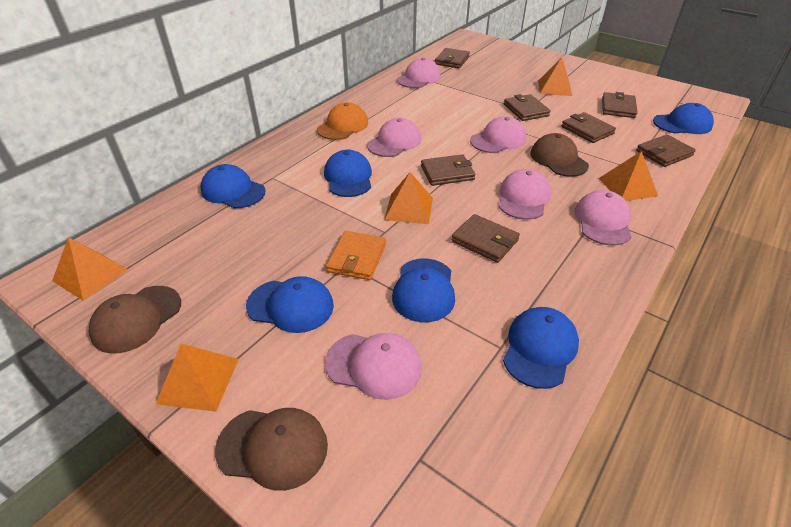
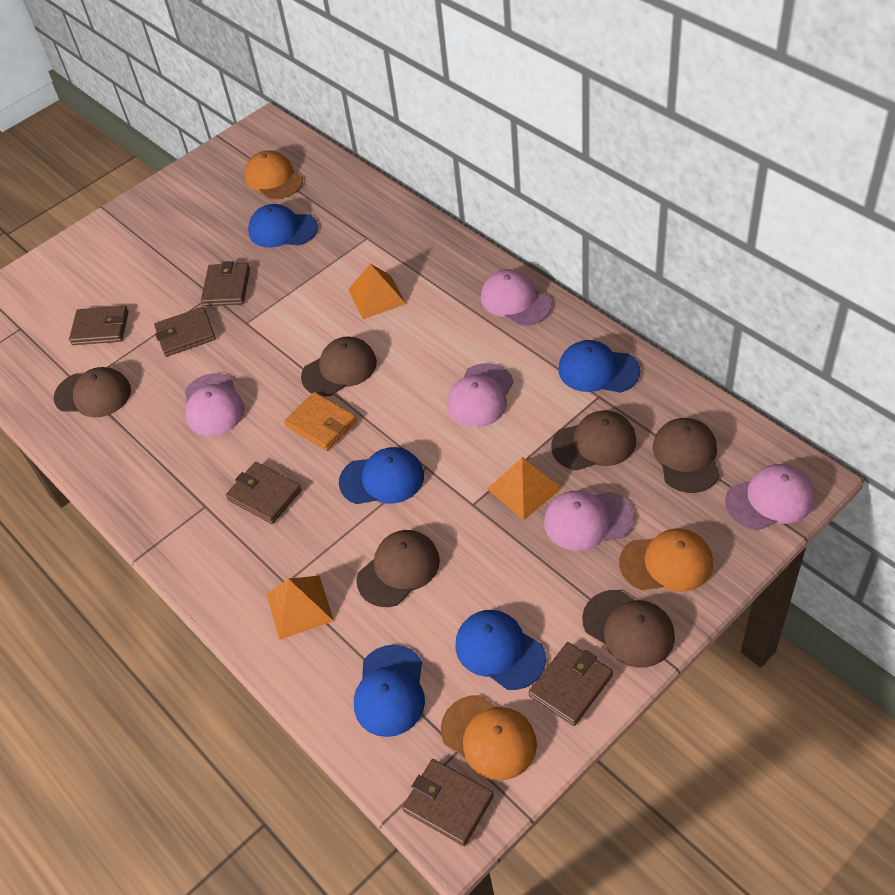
blue cap: 6 -> 5
brown cap: 3 -> 6
brown wallet: 7 -> 6
orange cap: 1 -> 3
orange pyramid: 5 -> 3
pink cap: 6 -> 5

